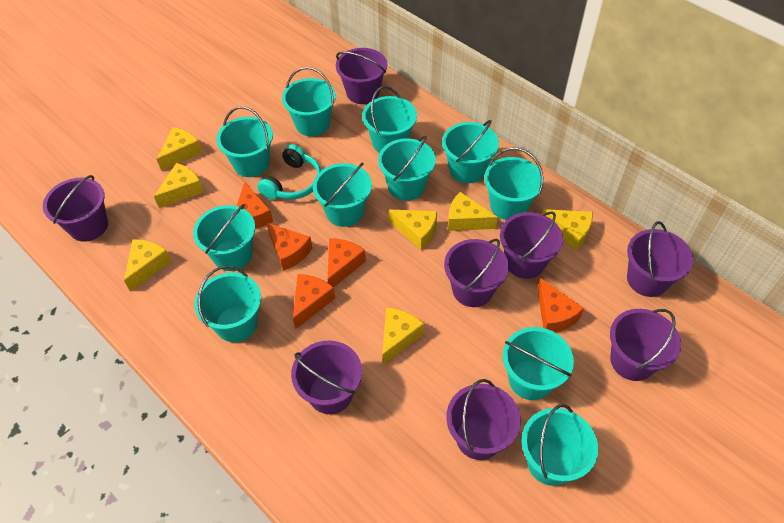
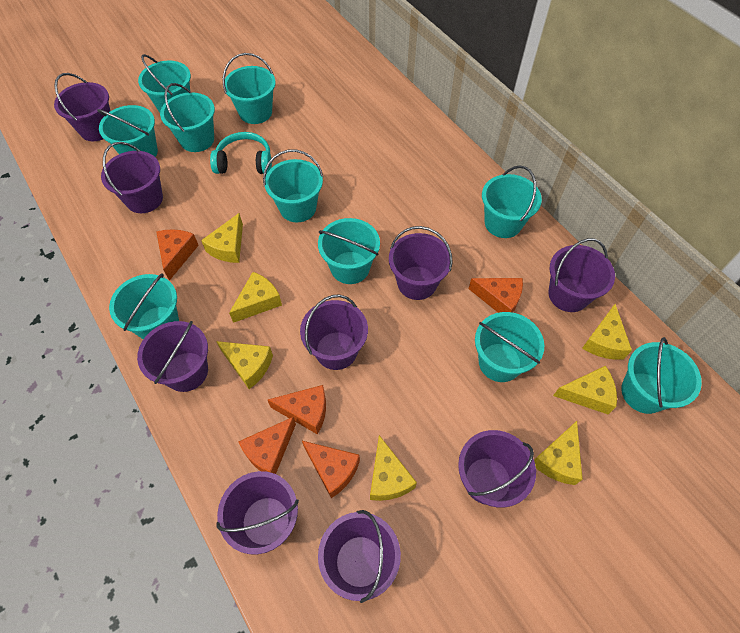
purple bucket: 8 -> 9
turquoise bucket: 11 -> 10

